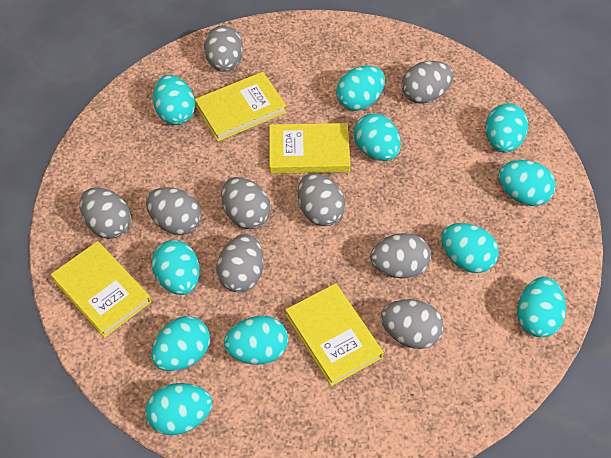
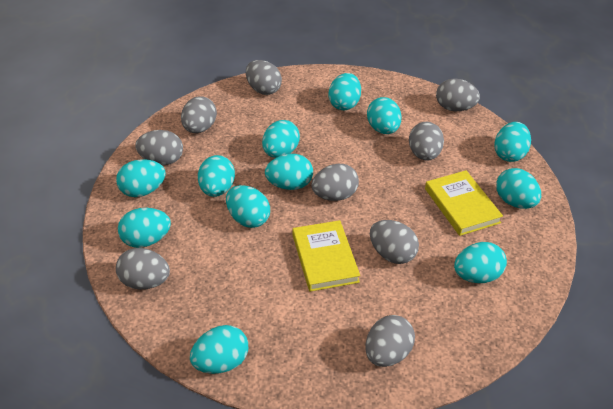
turquoise egg: 11 -> 12
yellow book: 4 -> 2

